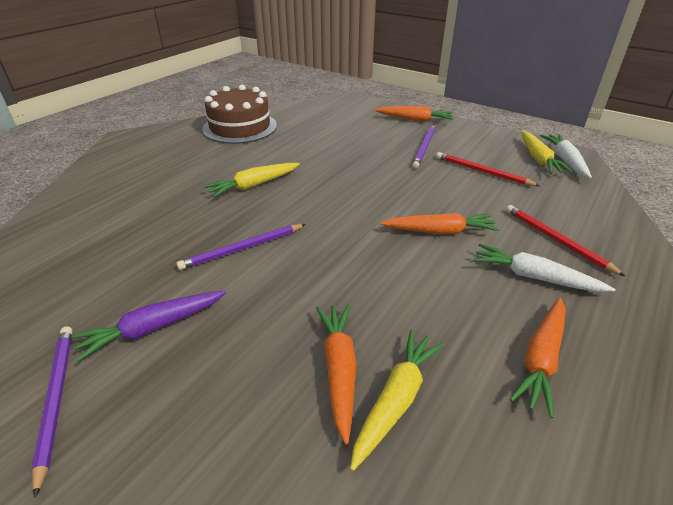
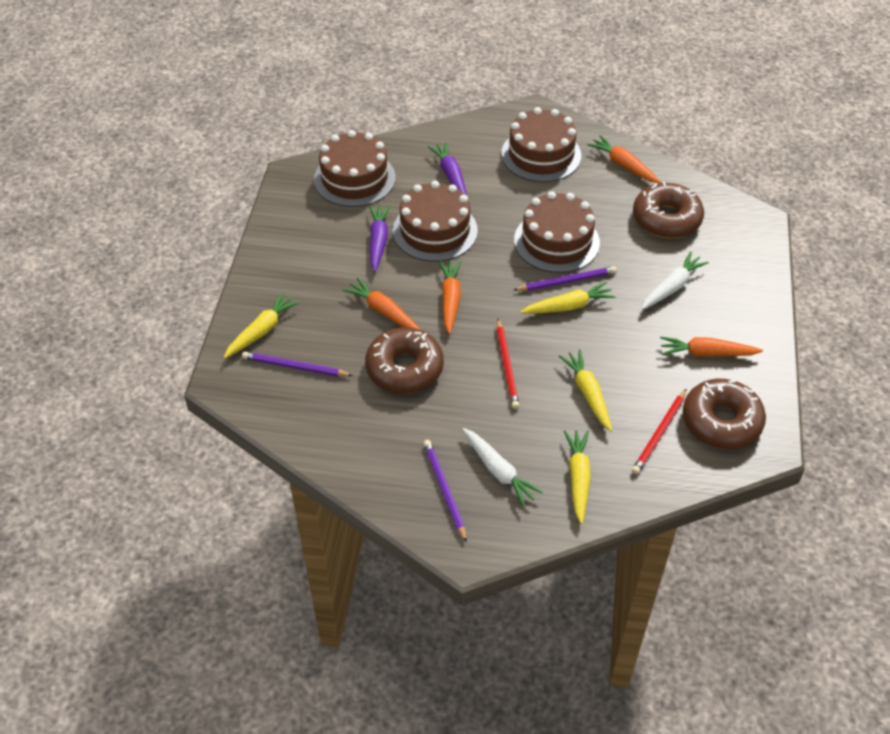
brown cake: 1 -> 4
brown donut: 0 -> 3
purple carrot: 1 -> 2
yellow carrot: 3 -> 4

